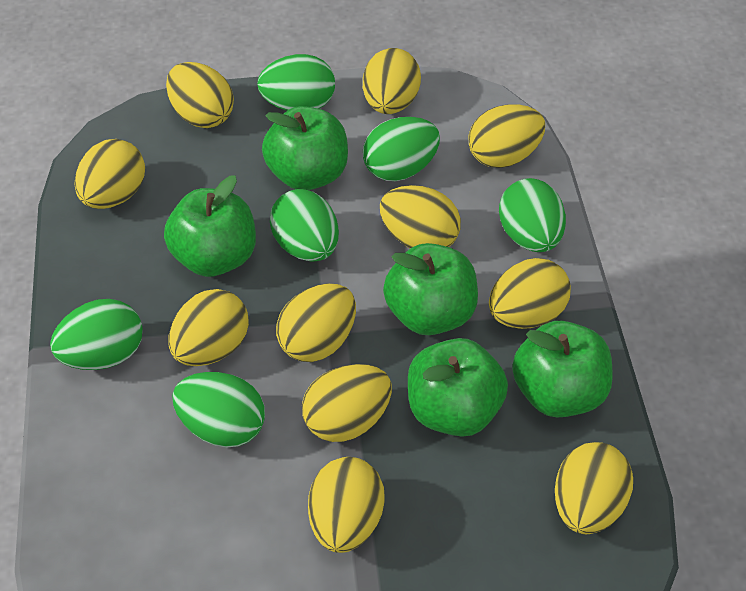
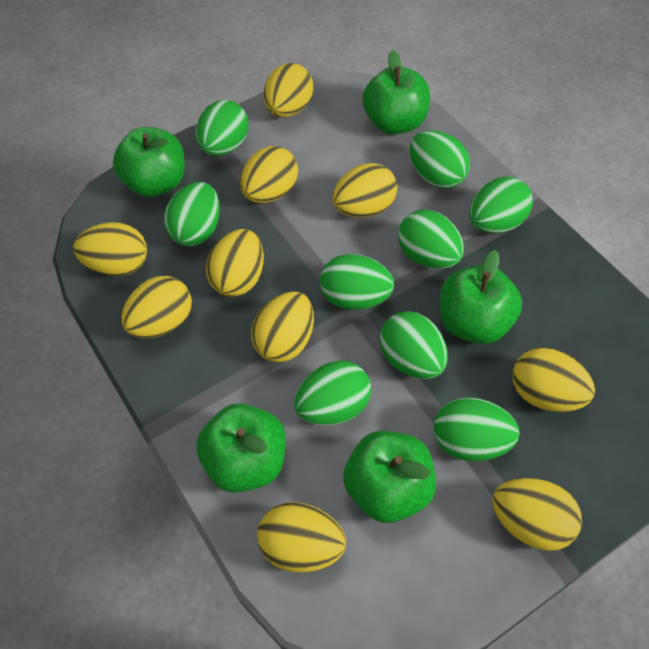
green egg: 6 -> 9
yellow egg: 11 -> 10

